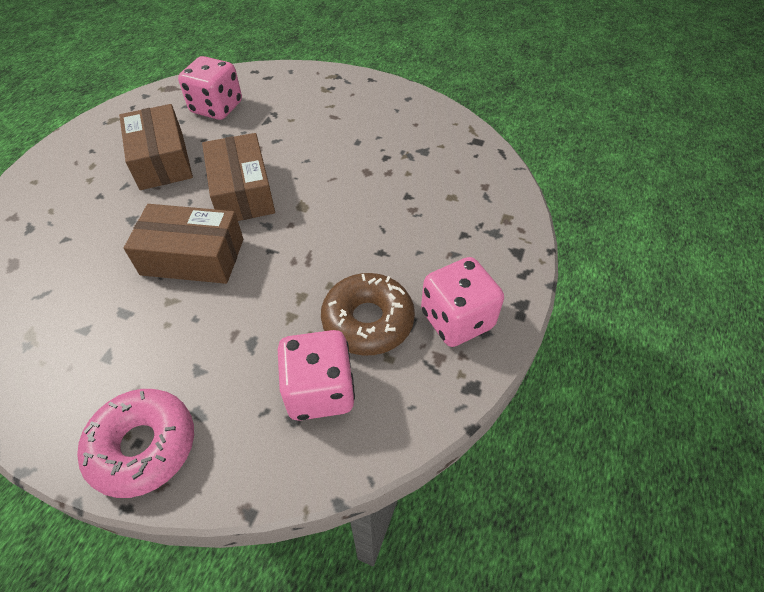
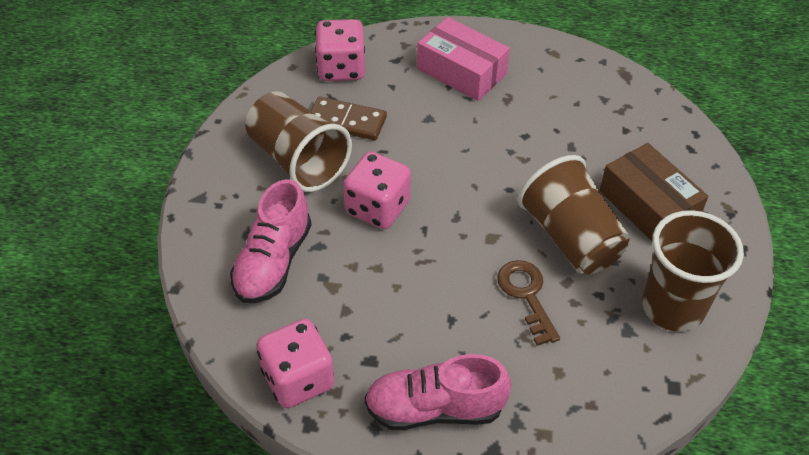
brown box: 3 -> 1
brown cup: 0 -> 3
brown domino: 0 -> 1
brown donut: 1 -> 0
brown key: 0 -> 1
pink box: 0 -> 1
pink donut: 1 -> 0
pink shoe: 0 -> 2

